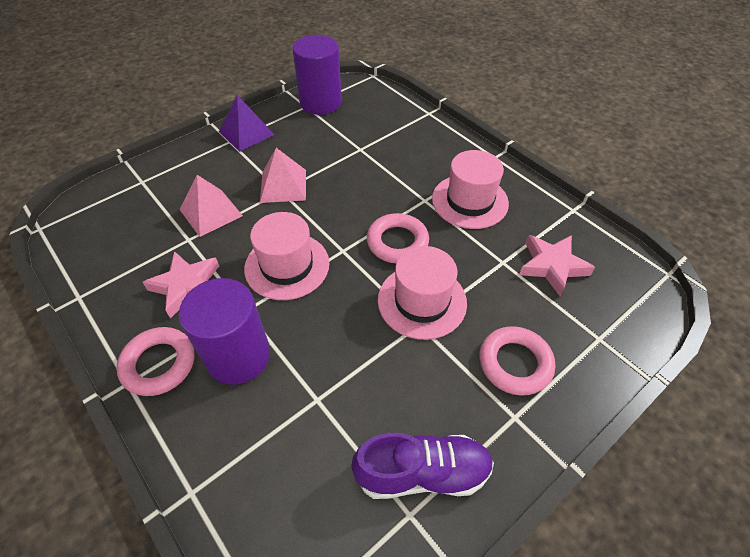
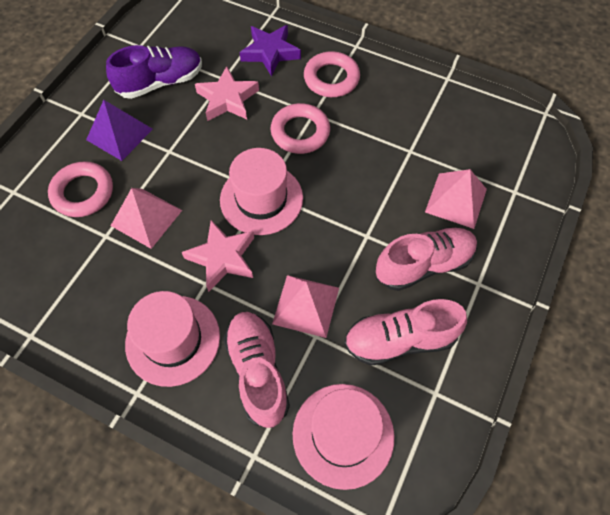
pink pyramid: 2 -> 3
pink shoe: 0 -> 3
purple cylinder: 2 -> 0
purple star: 0 -> 1

